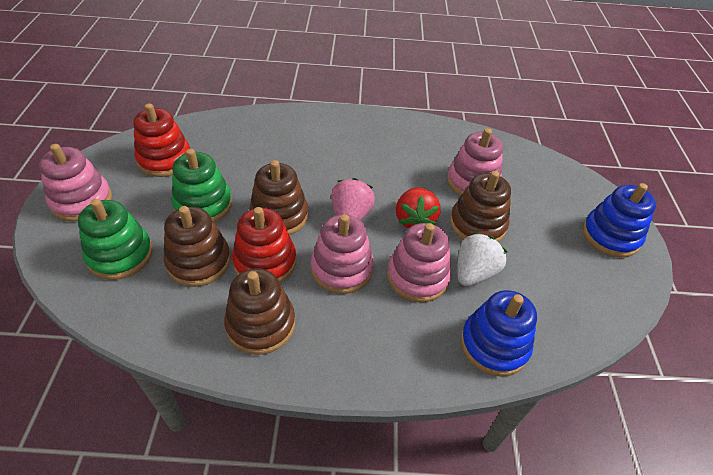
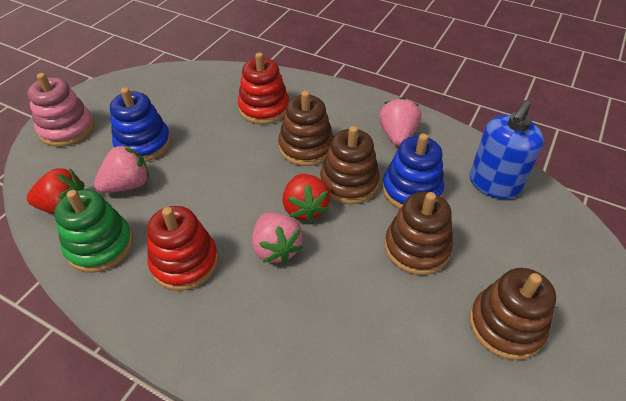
blue soap dispenser: 0 -> 1
green stacking toy: 2 -> 1
pink stacking toy: 4 -> 1
pink strawberry: 1 -> 3
red strawberry: 1 -> 2
white strawberry: 1 -> 0

